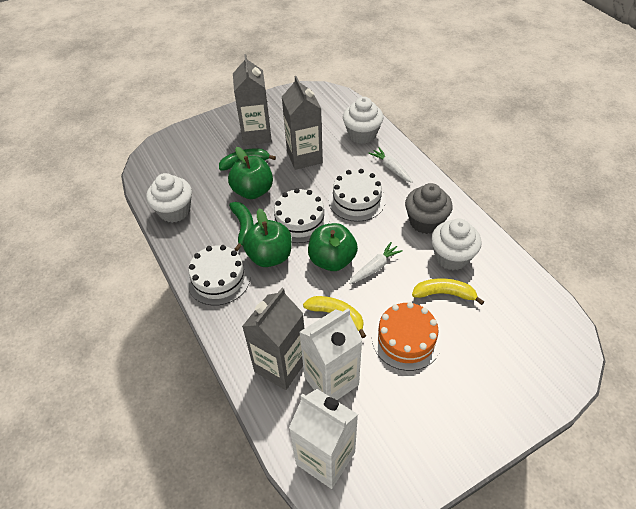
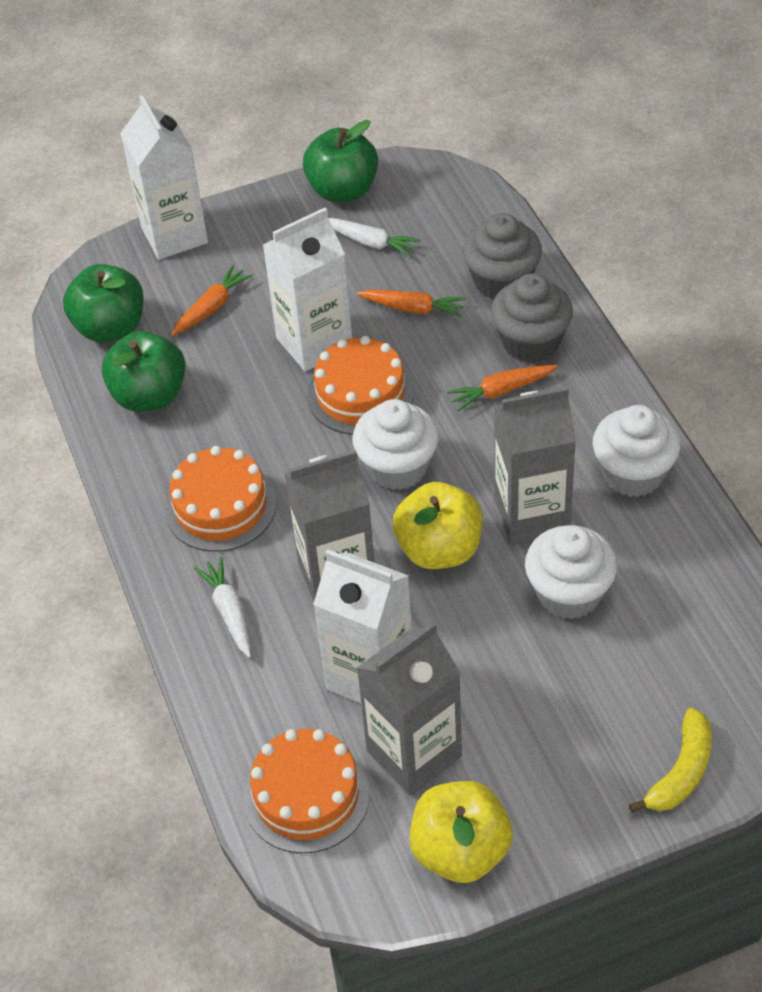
green banana: 2 -> 0
grey cupcake: 1 -> 2
orange cake: 1 -> 3
orange carrot: 0 -> 3
white cake: 3 -> 0
white carton: 2 -> 3
yellow apple: 0 -> 2
yellow banana: 2 -> 1

